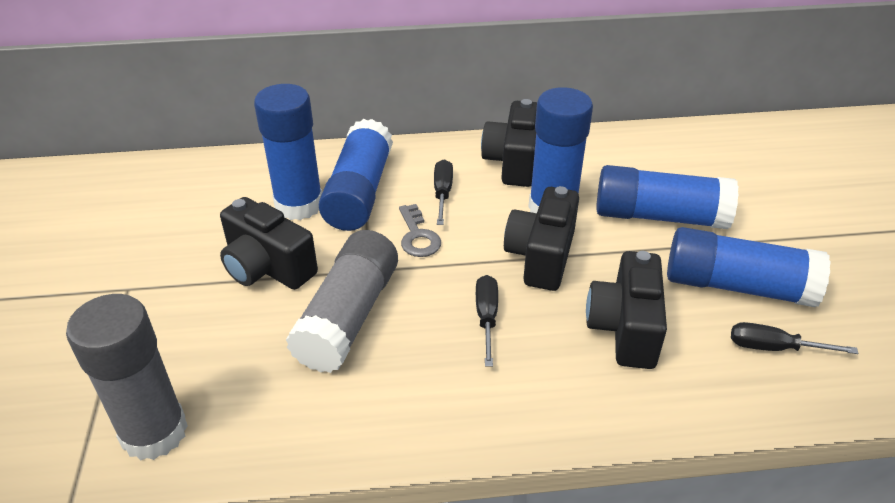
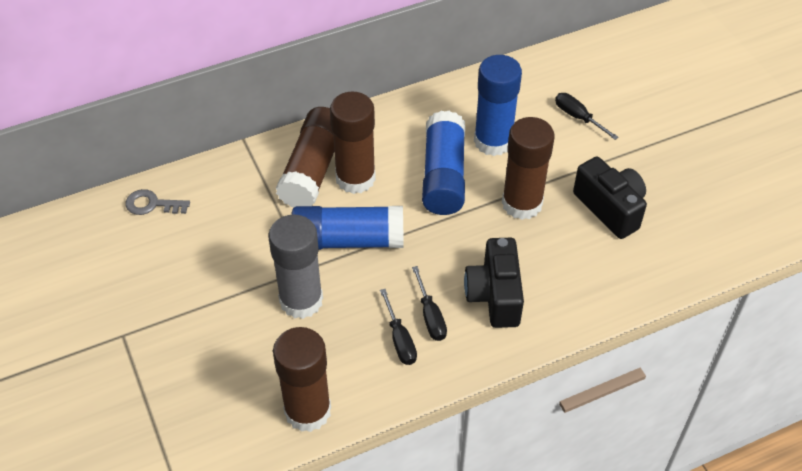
black camera: 4 -> 2
blue glue stick: 5 -> 3
brown glue stick: 0 -> 4
grey glue stick: 2 -> 1

